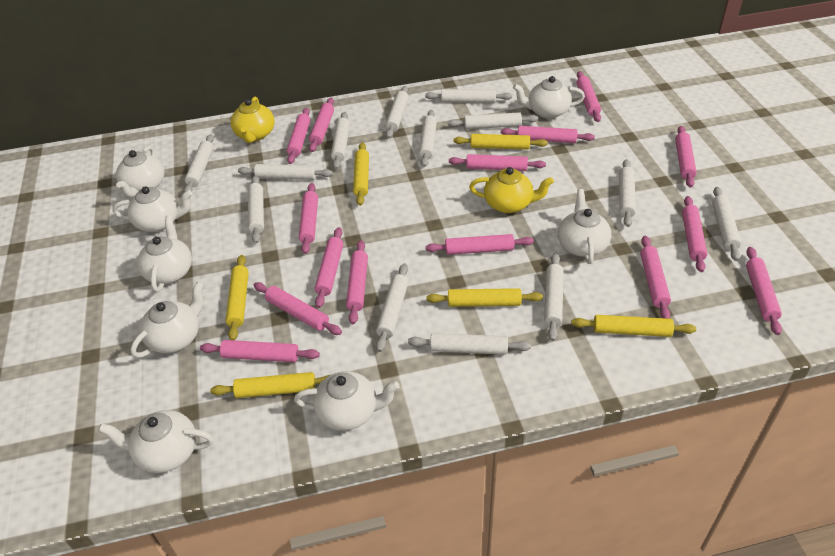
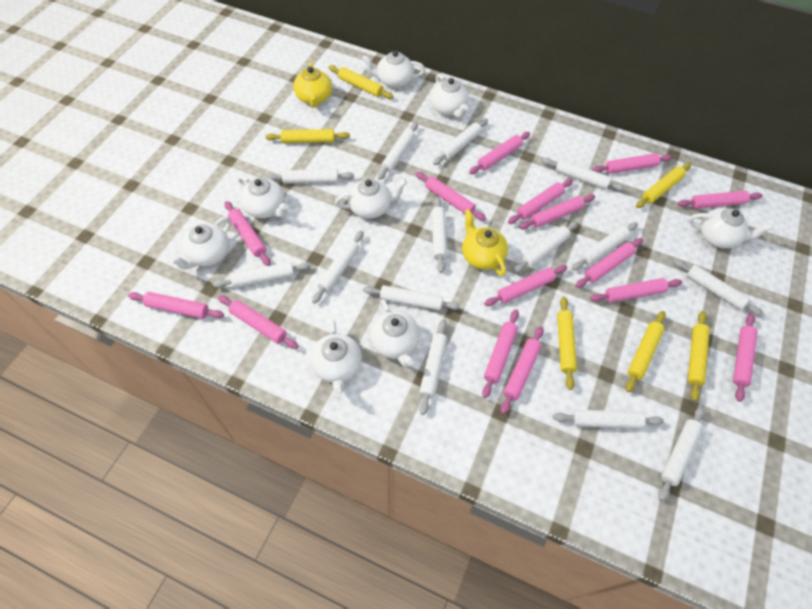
white rolling pin: 13 -> 14

